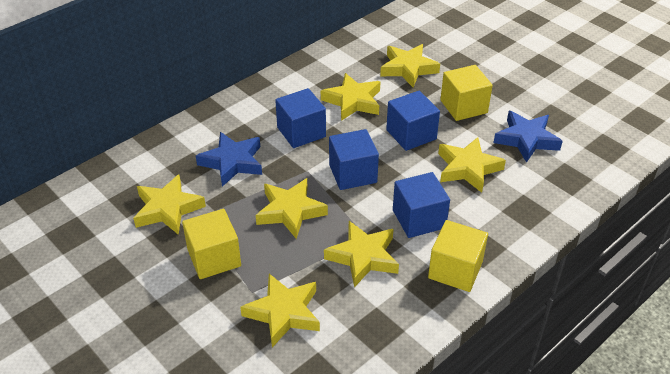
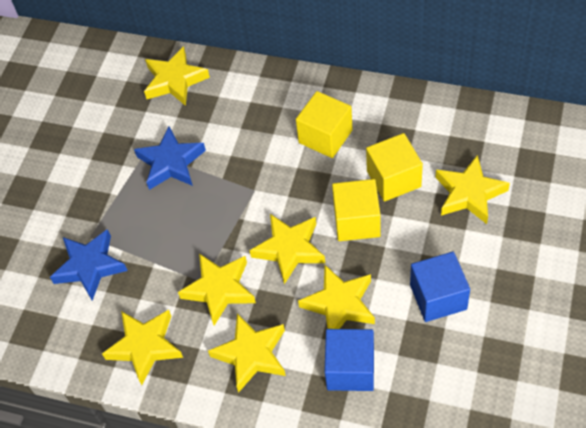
blue cube: 4 -> 2

